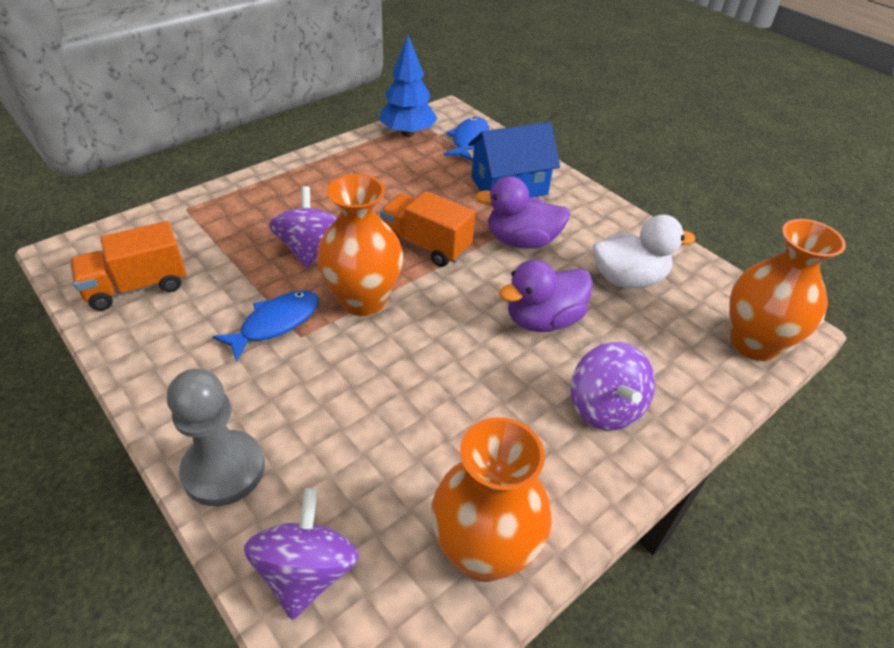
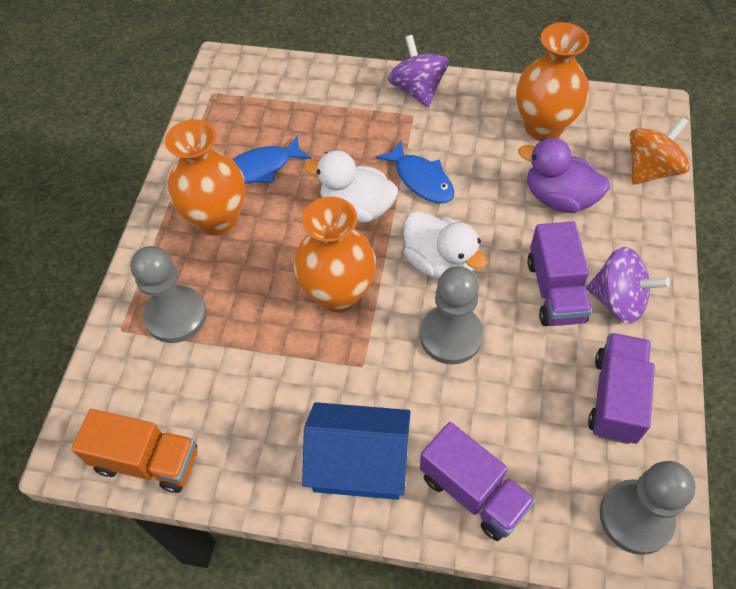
blue tree: 1 -> 0
grey pawn: 1 -> 3
orange spinning top: 0 -> 1
orange truck: 2 -> 1
purple duck: 2 -> 1
purple spinning top: 3 -> 2
purple truck: 0 -> 3
white duck: 1 -> 2

